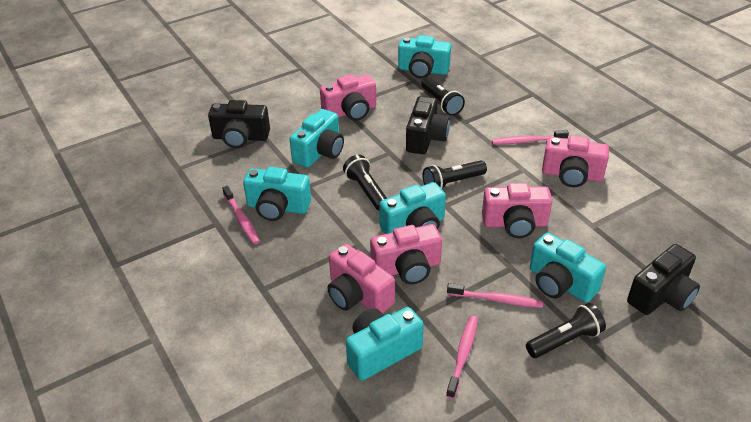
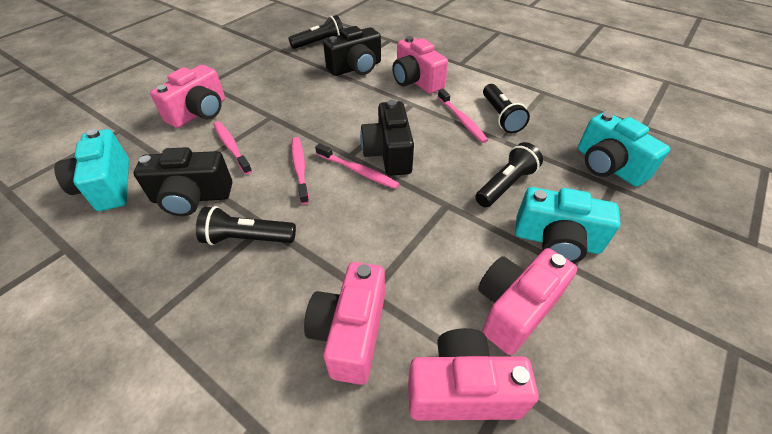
turquoise camera: 6 -> 3

